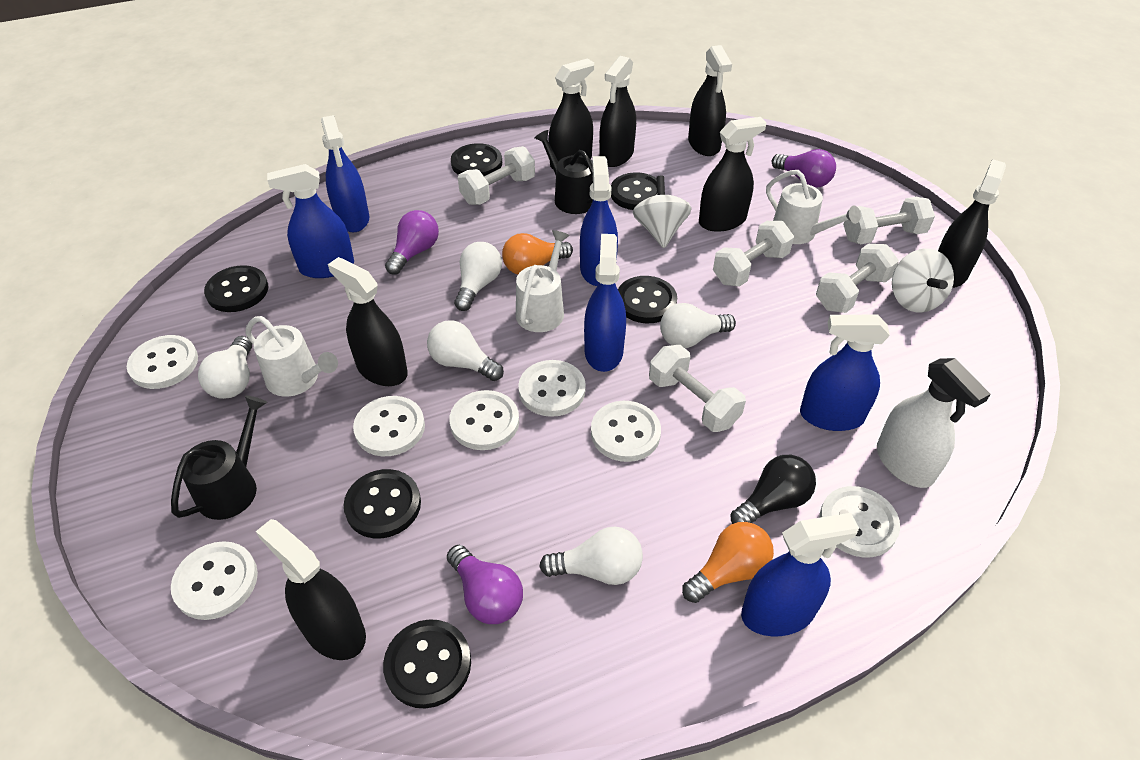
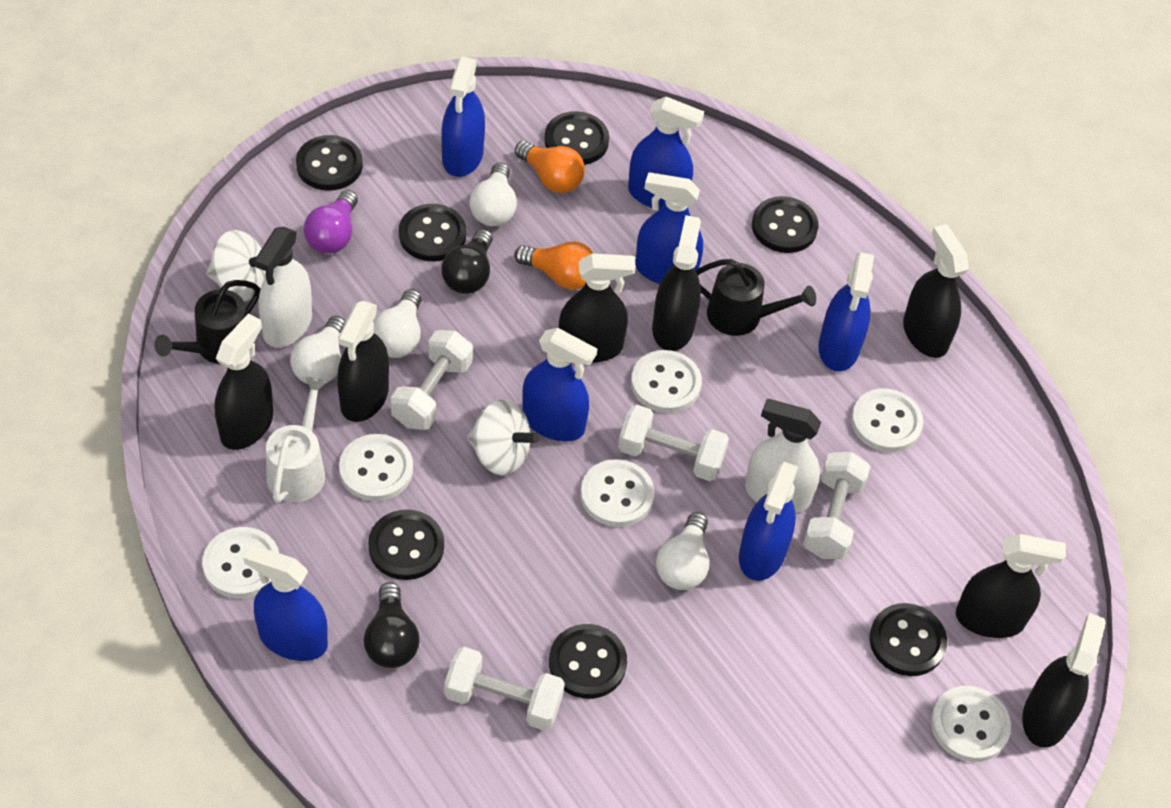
black button: 6 -> 7
black light bulb: 1 -> 2
blue spray bottle: 6 -> 7
purple light bulb: 3 -> 1
white button: 7 -> 6
white dumbbell: 5 -> 4
white light bulb: 5 -> 4
white spray bottle: 1 -> 2
white watering can: 3 -> 1

